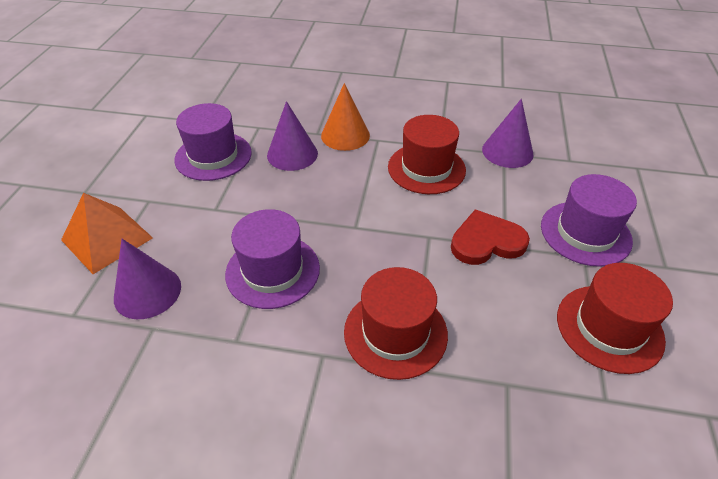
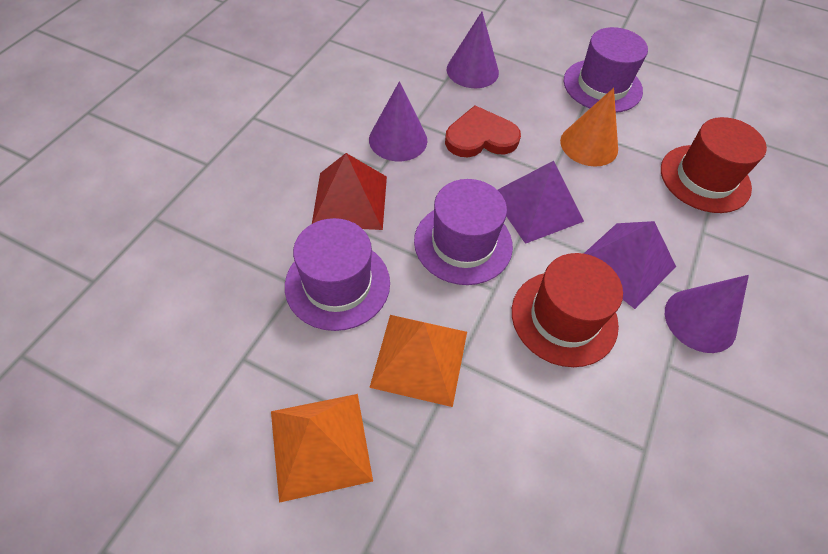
orange pyramid: 1 -> 2
purple pyramid: 0 -> 2
red hat: 3 -> 2
red pyramid: 0 -> 1

